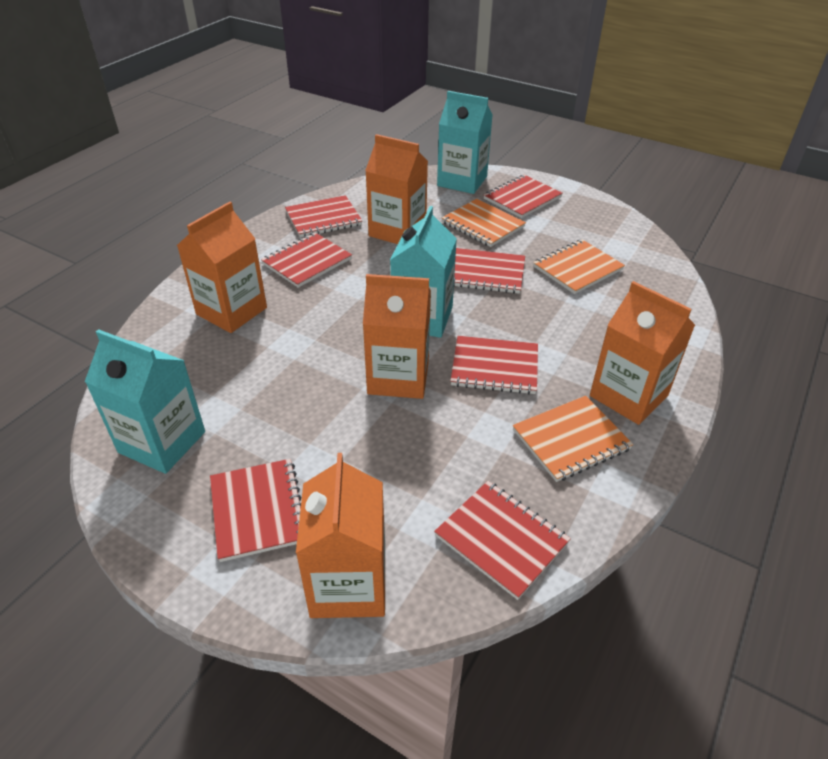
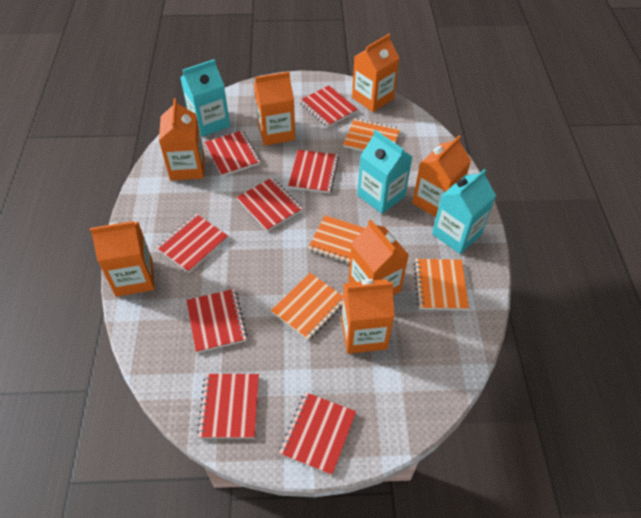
orange carton: 5 -> 7
orange notebook: 3 -> 4
red notebook: 7 -> 8

